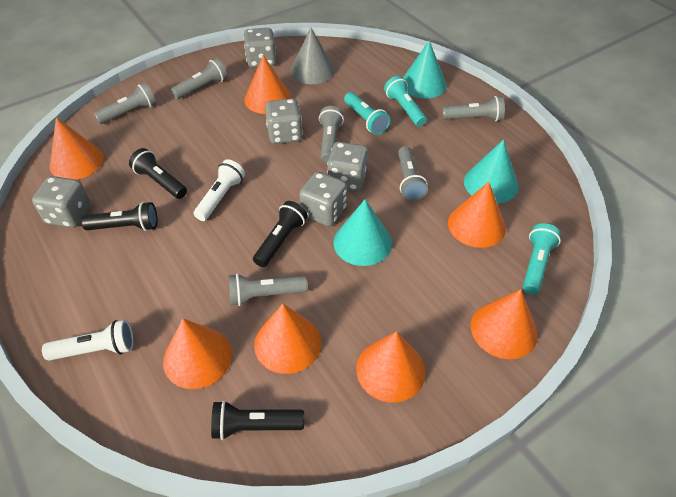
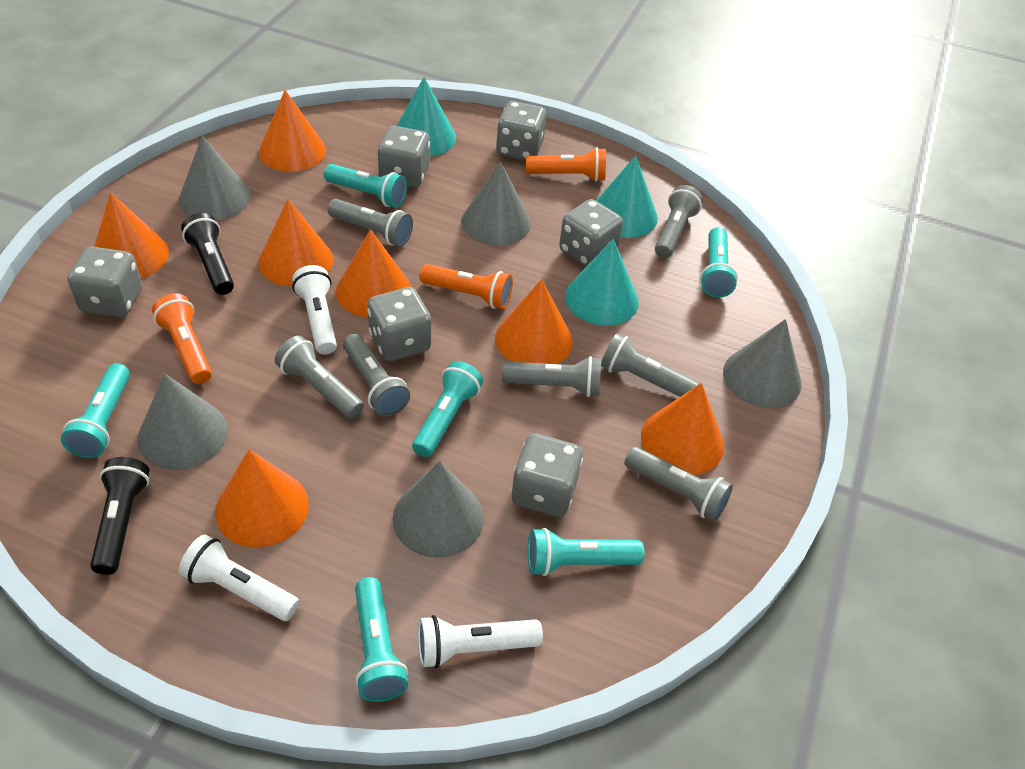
black flashlight: 4 -> 2
grey cone: 1 -> 5
grey dice: 5 -> 6
grey flashlight: 6 -> 7
orange flashlight: 0 -> 3
turquoise flashlight: 3 -> 6
white flashlight: 2 -> 3

